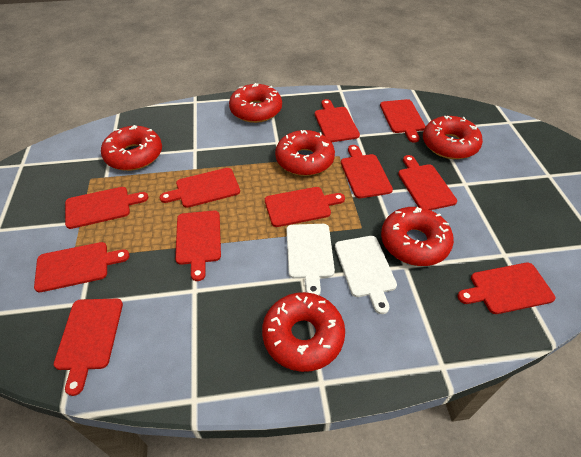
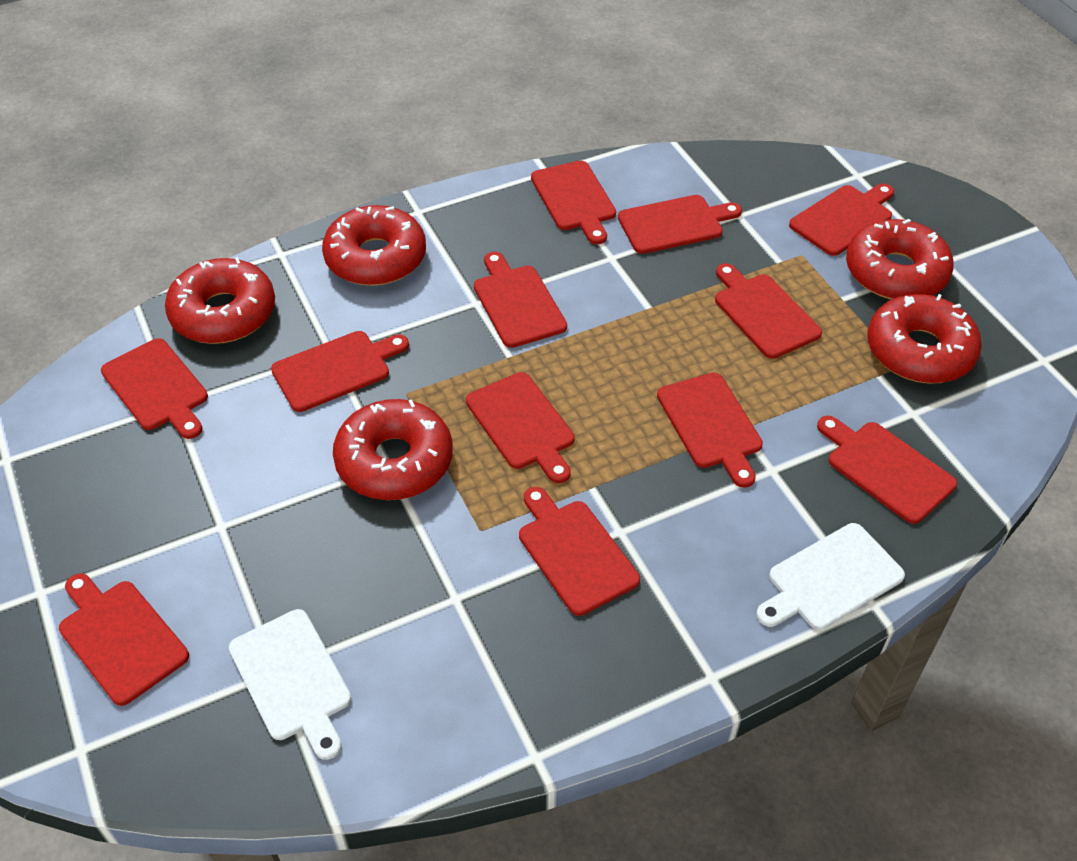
red cutting board: 11 -> 12
red donut: 6 -> 5

